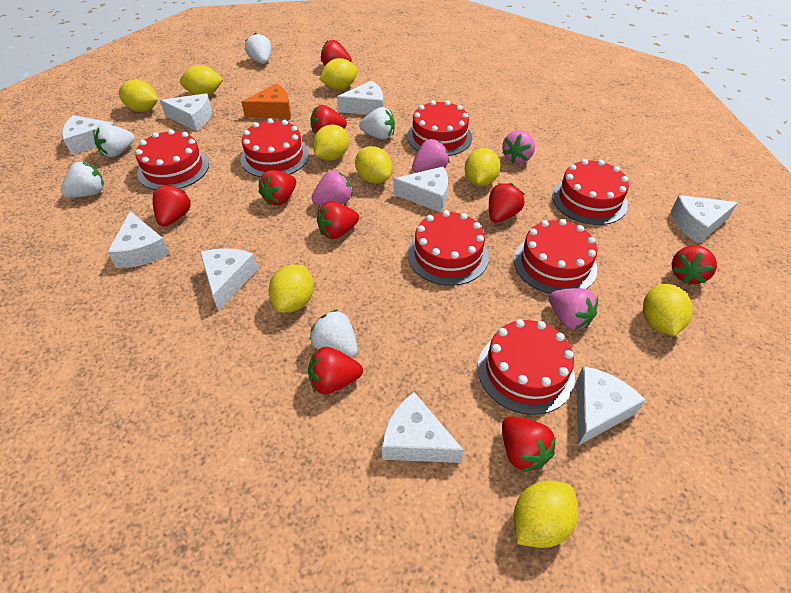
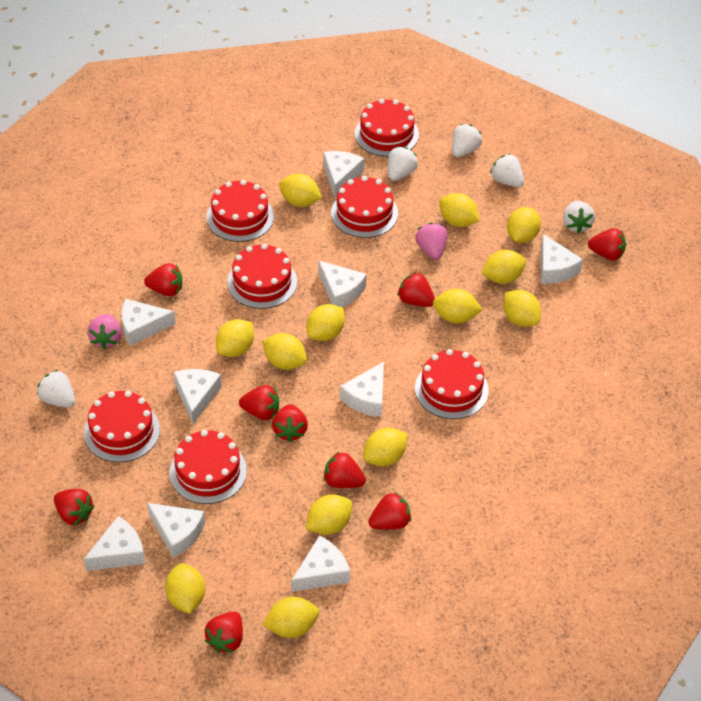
orange cheese: 1 -> 0
pink strawberry: 4 -> 2
yellow lemon: 9 -> 13

